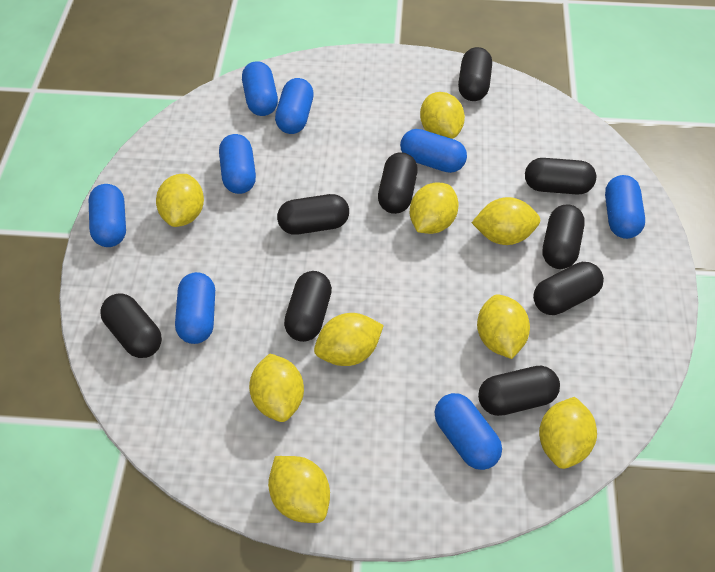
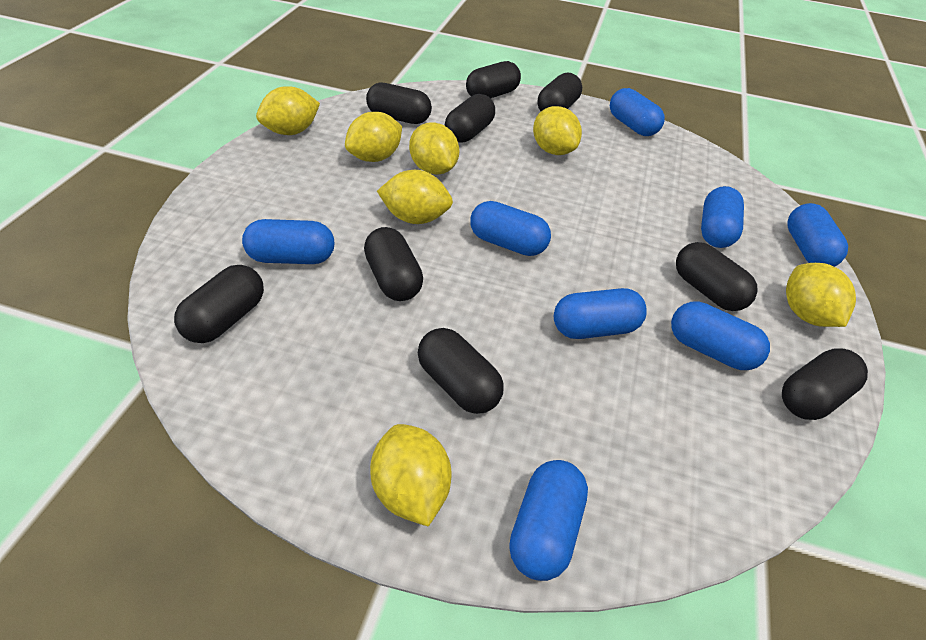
yellow lemon: 9 -> 7

